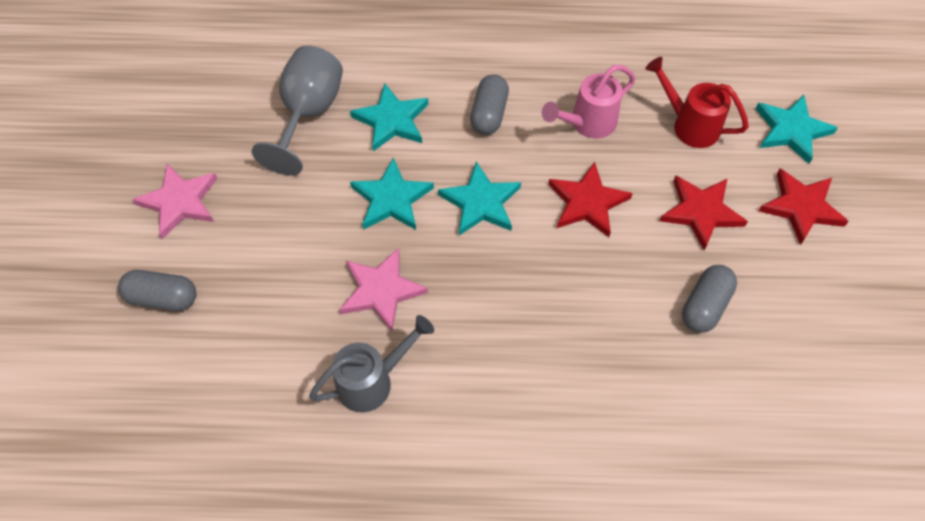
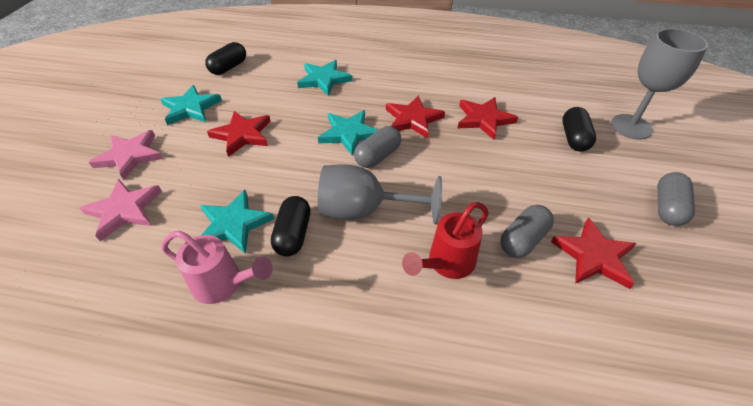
black capsule: 0 -> 3
grey goblet: 1 -> 2
grey watering can: 1 -> 0
red star: 3 -> 4

